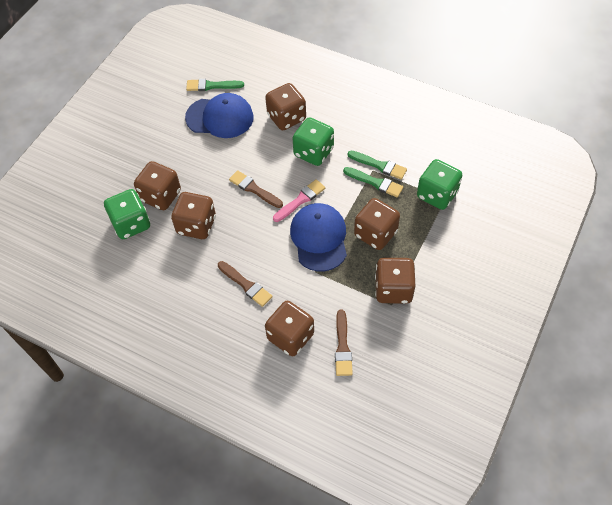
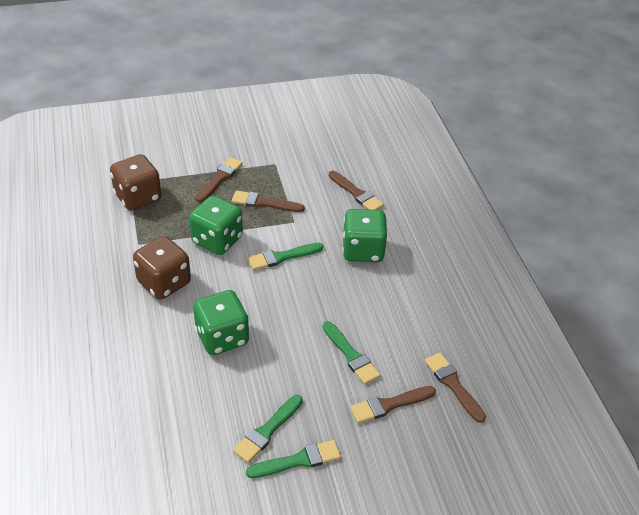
blue cap: 2 -> 0
brown brush: 3 -> 5
brown dice: 6 -> 2
green brush: 3 -> 4
pink brush: 1 -> 0

